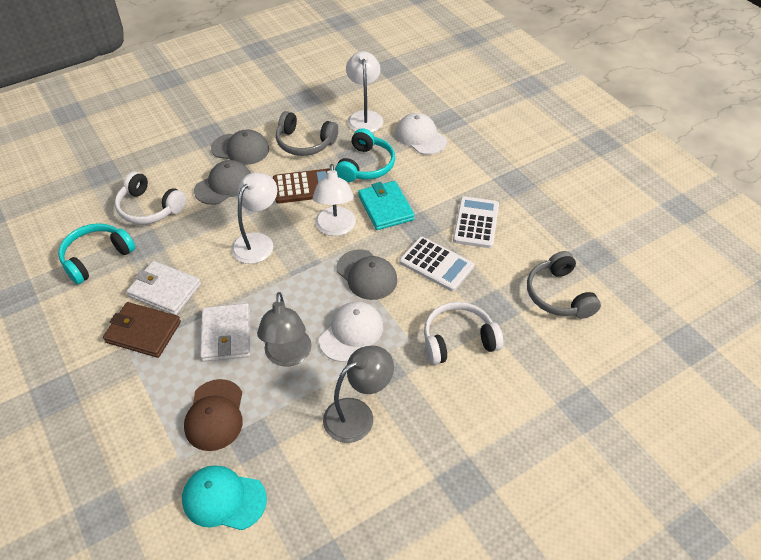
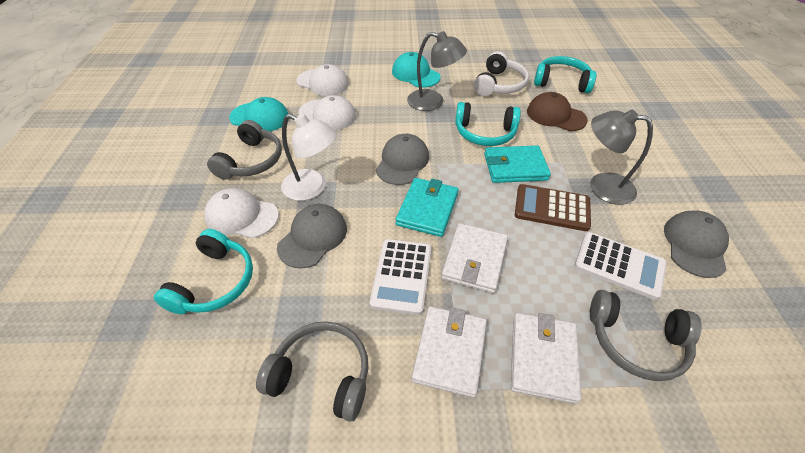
brown wallet: 1 -> 0
grey headphones: 2 -> 3
turquoise cap: 1 -> 2
turquoise headphones: 2 -> 3
turquoise wallet: 1 -> 2
white cap: 2 -> 3
white headphones: 2 -> 1
white lamp: 3 -> 1
white wallet: 2 -> 3

